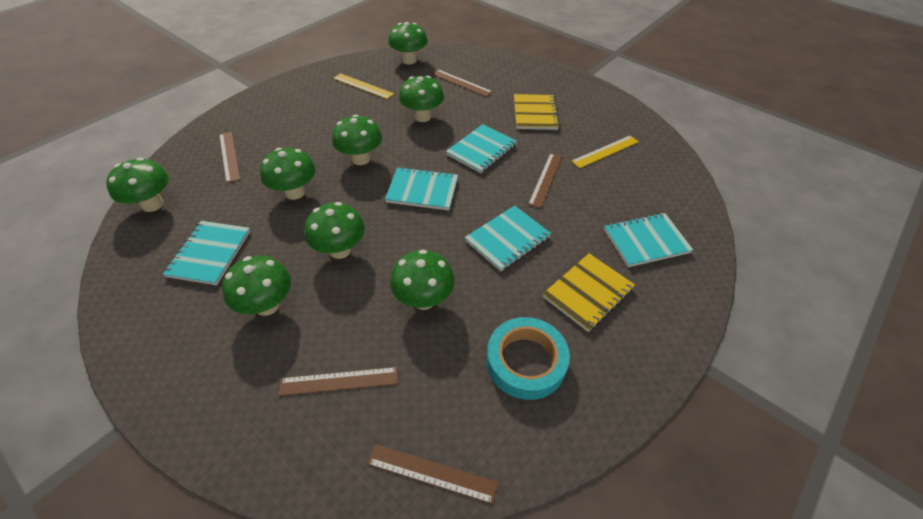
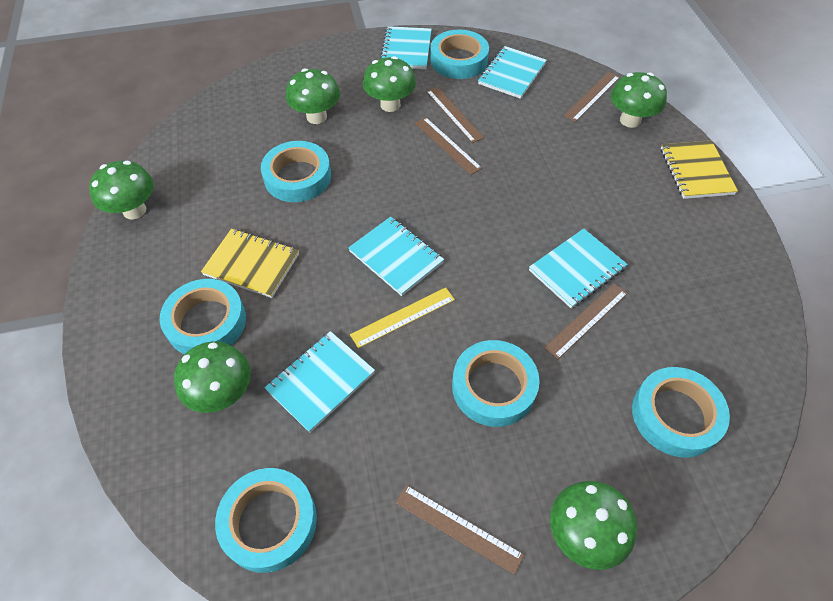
green mushroom: 8 -> 6
turquoise tape: 1 -> 6
yellow ruler: 2 -> 1

